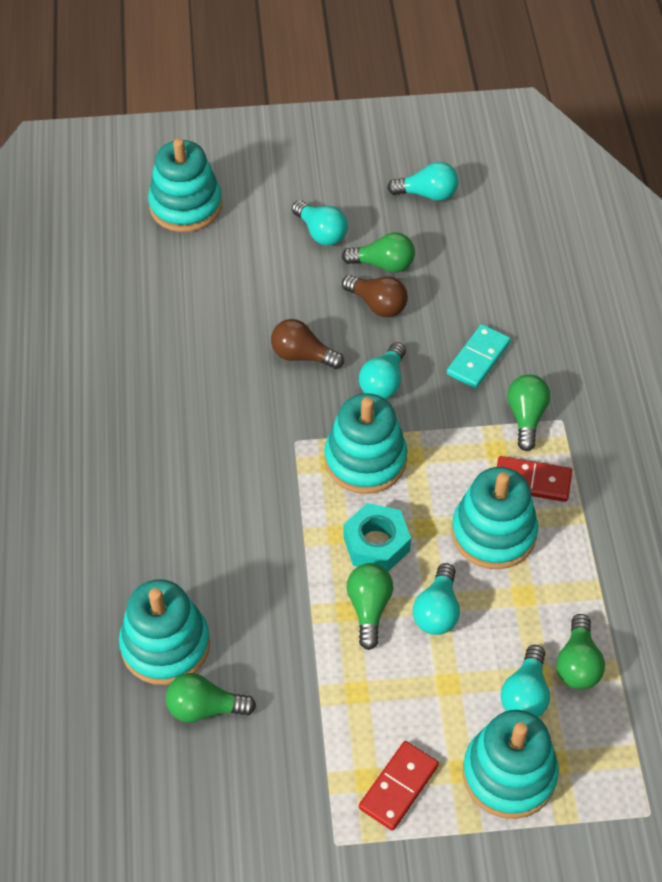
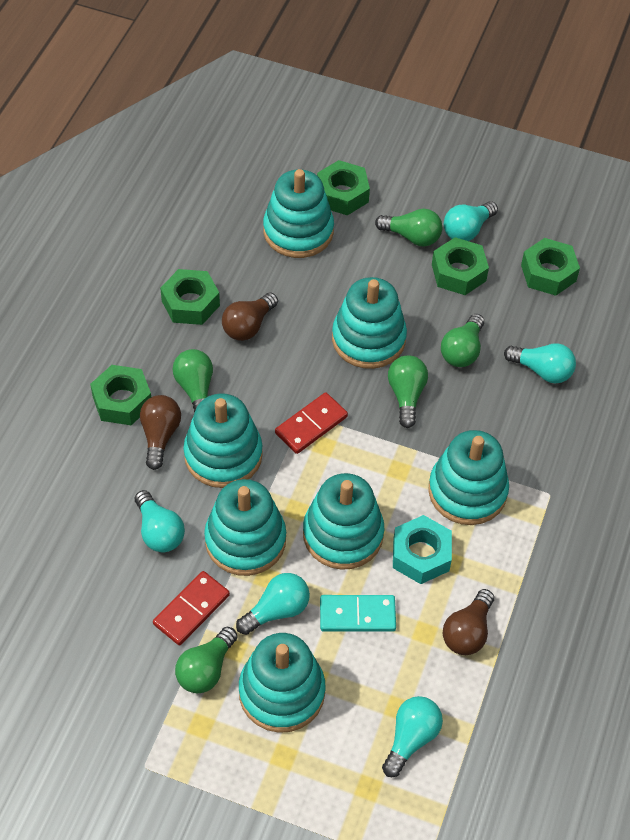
brown light bulb: 2 -> 3
green nut: 0 -> 5
turquoise stacking toy: 5 -> 7

